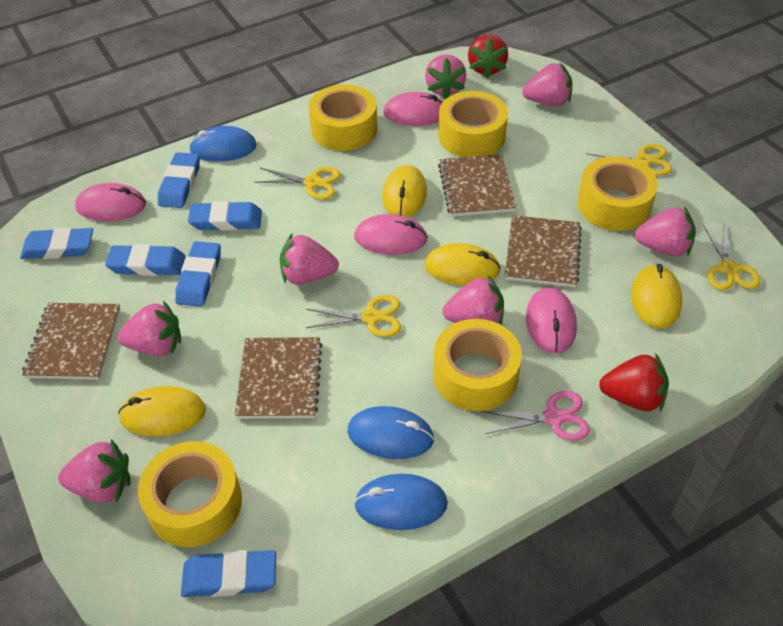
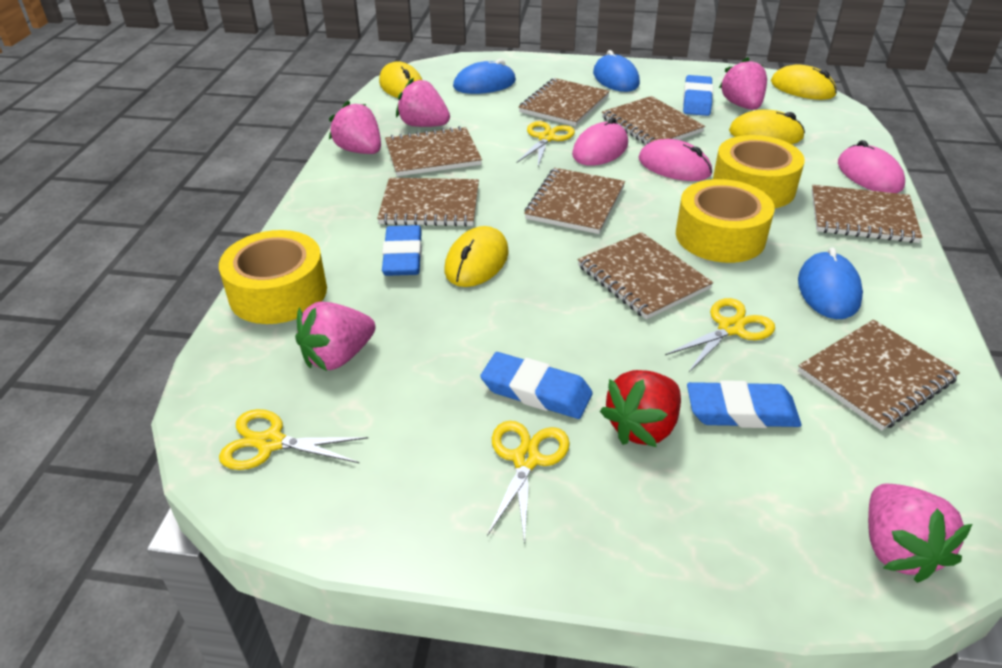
blue eraser: 6 -> 4
brown notebook: 4 -> 8
pink mouse: 4 -> 3
pink scissors: 1 -> 0
pink strawberry: 7 -> 5
red strawberry: 2 -> 1
yellow tape: 5 -> 3

